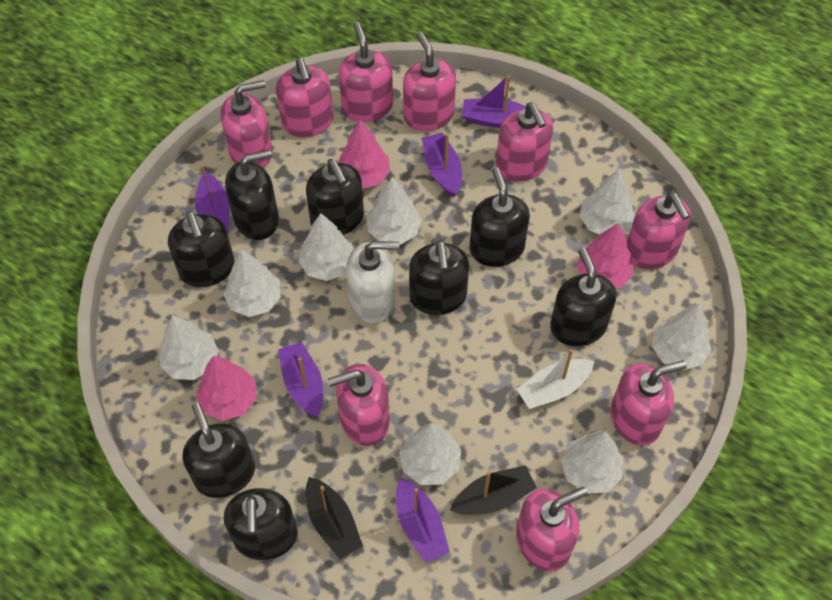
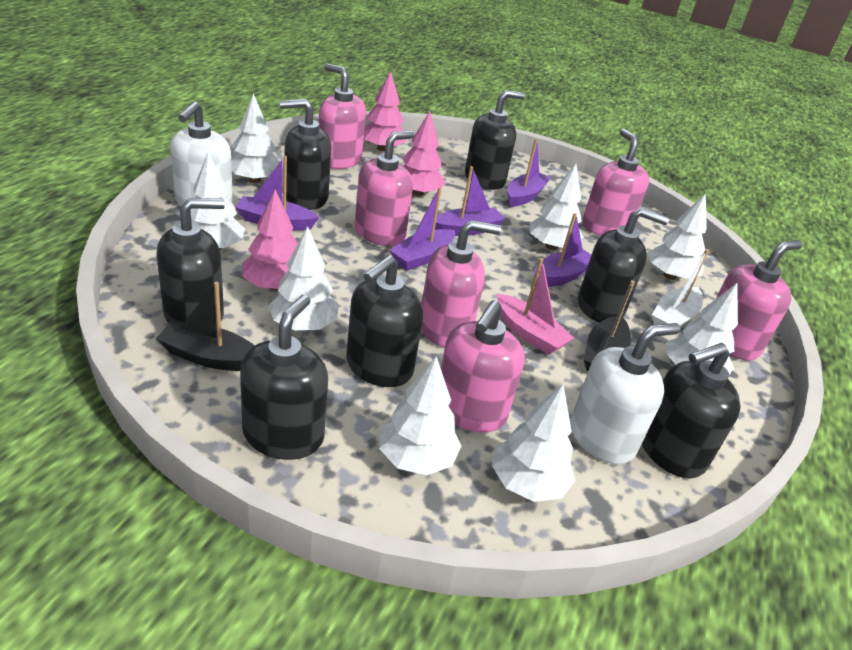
black soap dispenser: 8 -> 7
pink boat: 0 -> 1
pink soap dispenser: 9 -> 6
white soap dispenser: 1 -> 2

